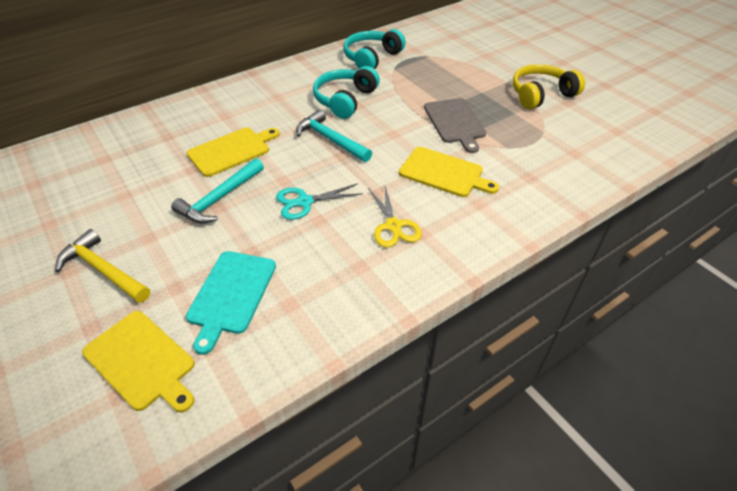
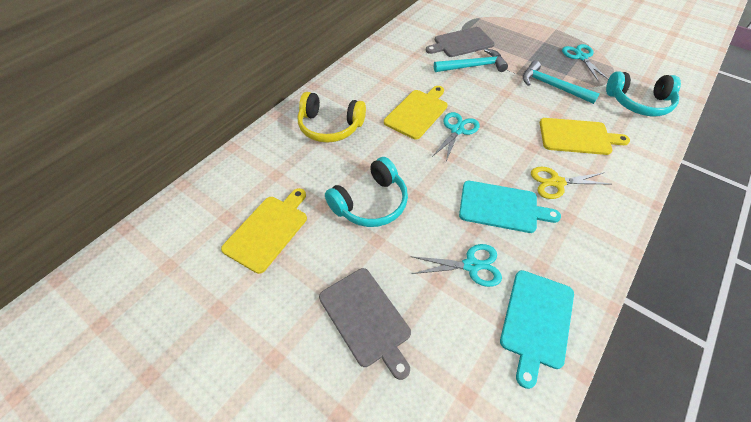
grey cutting board: 1 -> 2
turquoise cutting board: 1 -> 2
turquoise scissors: 1 -> 3
yellow hammer: 1 -> 0

